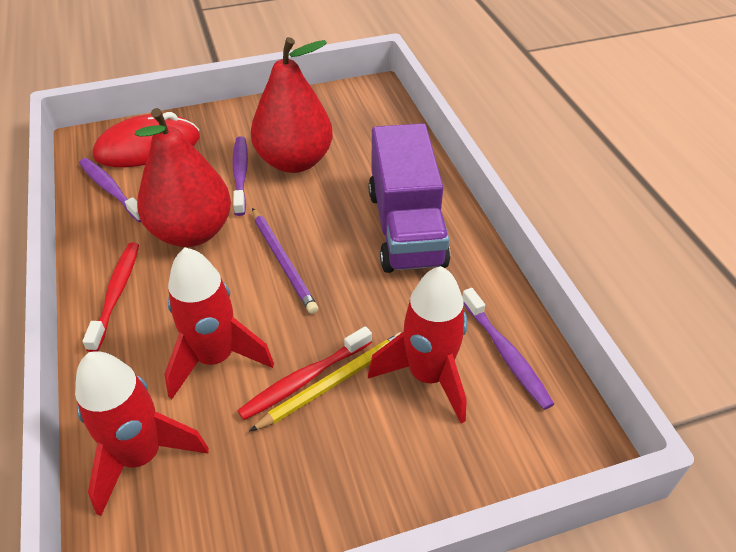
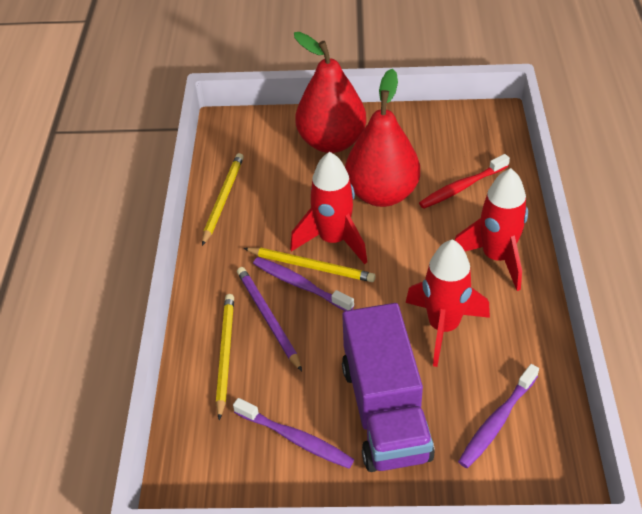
red mouse: 1 -> 0
red toothbrush: 2 -> 1
yellow pencil: 1 -> 3

